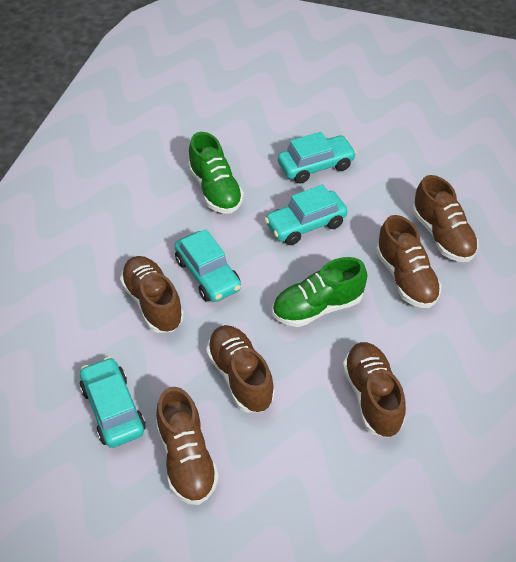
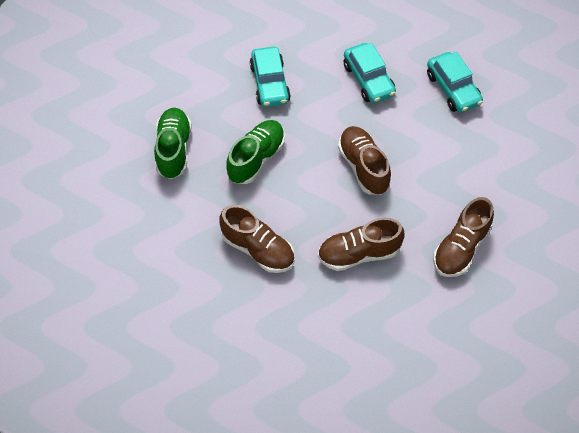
brown shoe: 6 -> 4
turquoise car: 4 -> 3

